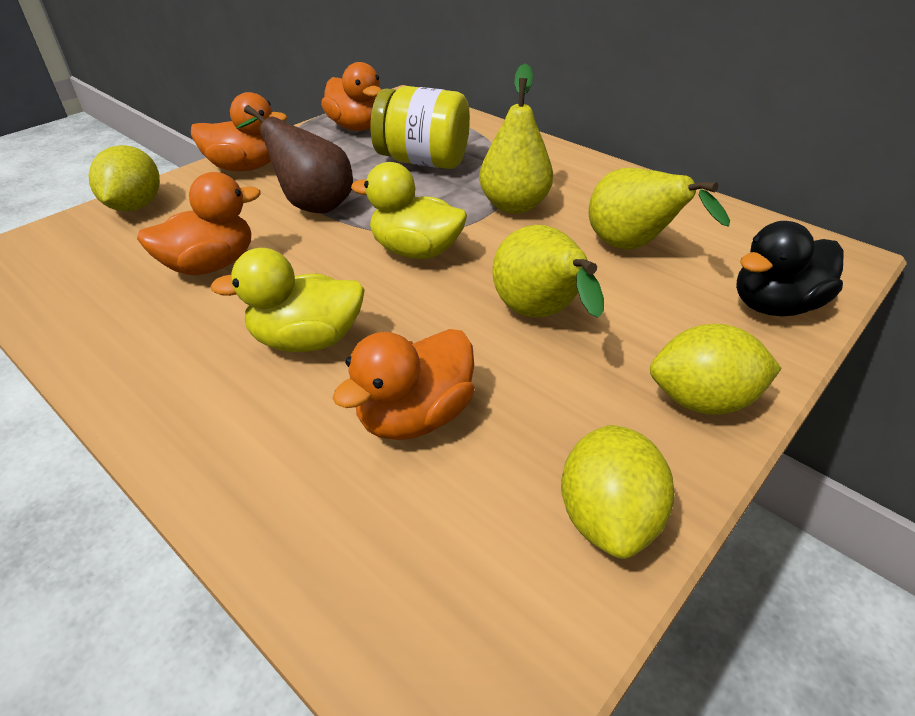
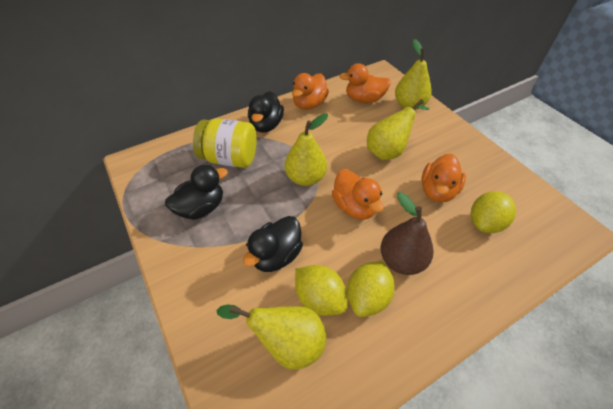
black duck: 1 -> 3
yellow duck: 2 -> 0
yellow pear: 3 -> 4

